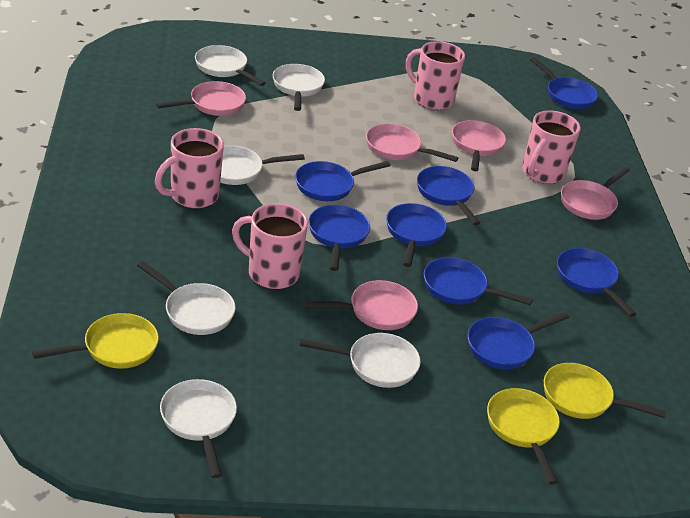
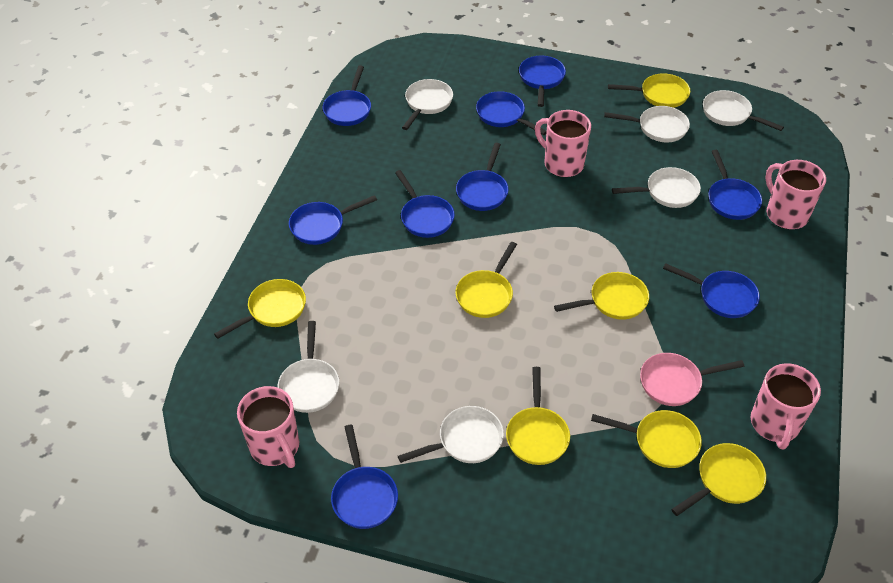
blue pan: 8 -> 9
pink pan: 5 -> 1
yellow pan: 3 -> 7

